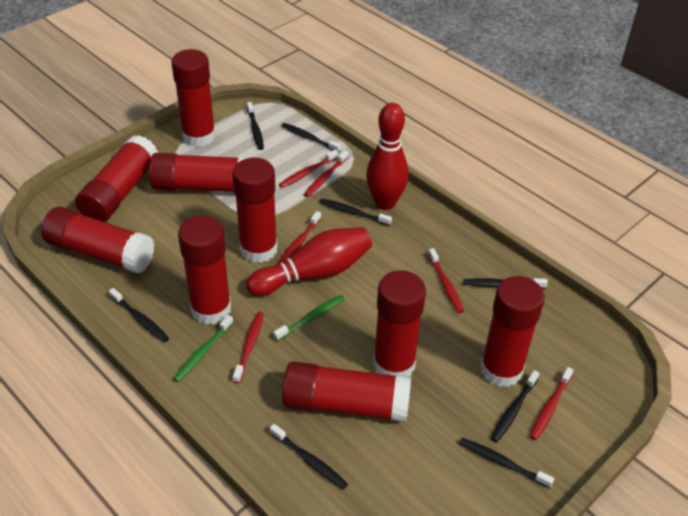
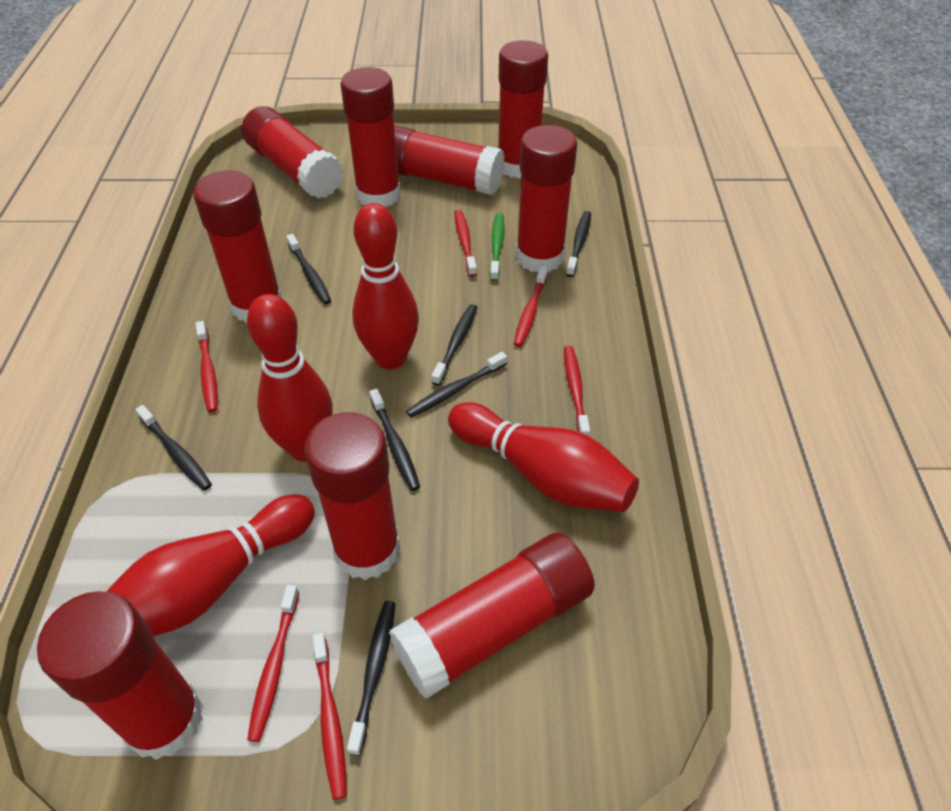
black toothbrush: 8 -> 7
green toothbrush: 2 -> 1
red bowling pin: 2 -> 4

